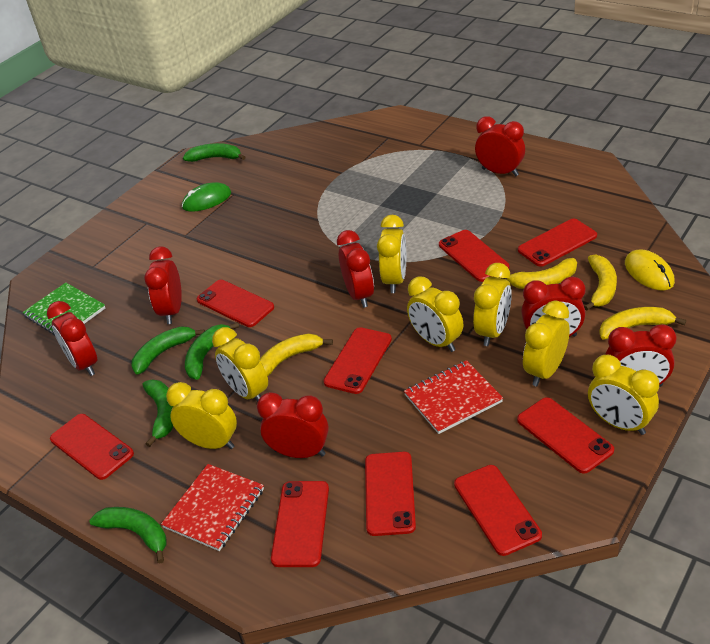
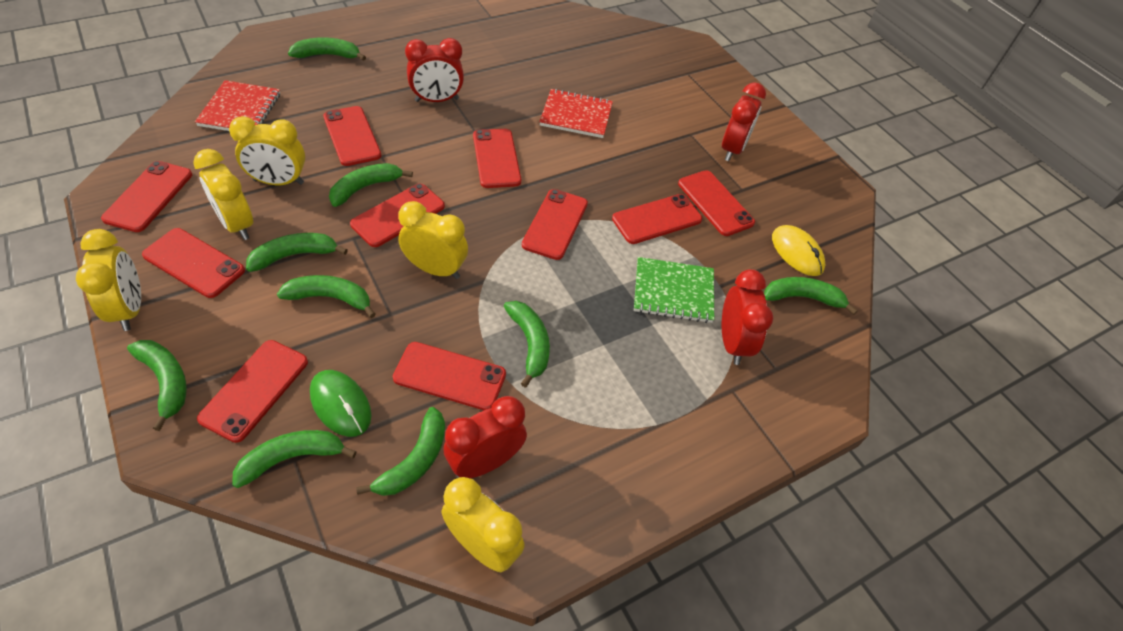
green banana: 5 -> 9
red clock: 7 -> 4
red phone: 9 -> 10
yellow banana: 4 -> 0
yellow clock: 7 -> 5

